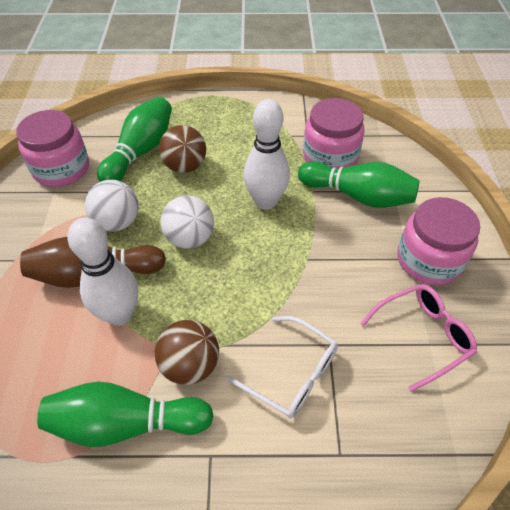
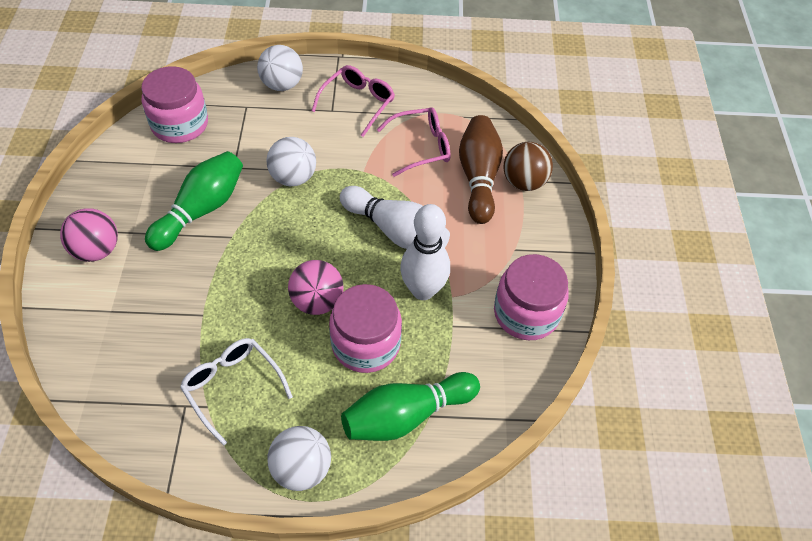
brown ball: 2 -> 1
green bowling pin: 3 -> 2
pink ball: 0 -> 2
pink glasses: 1 -> 2
white ball: 2 -> 3

